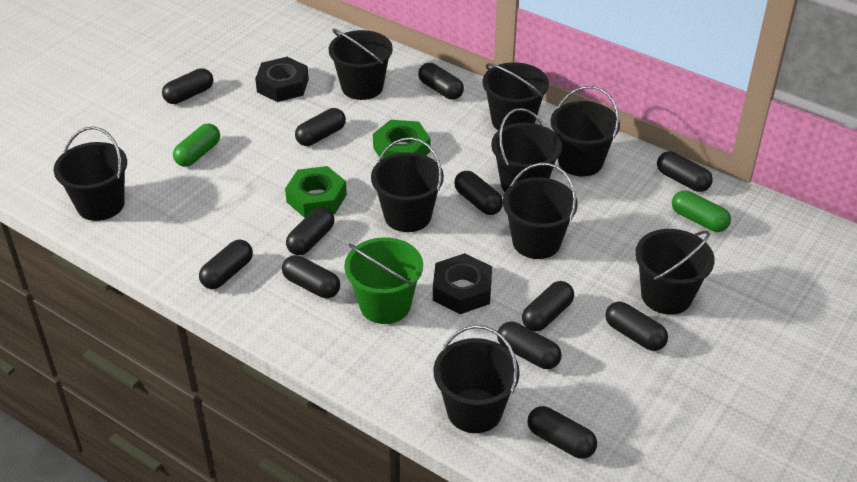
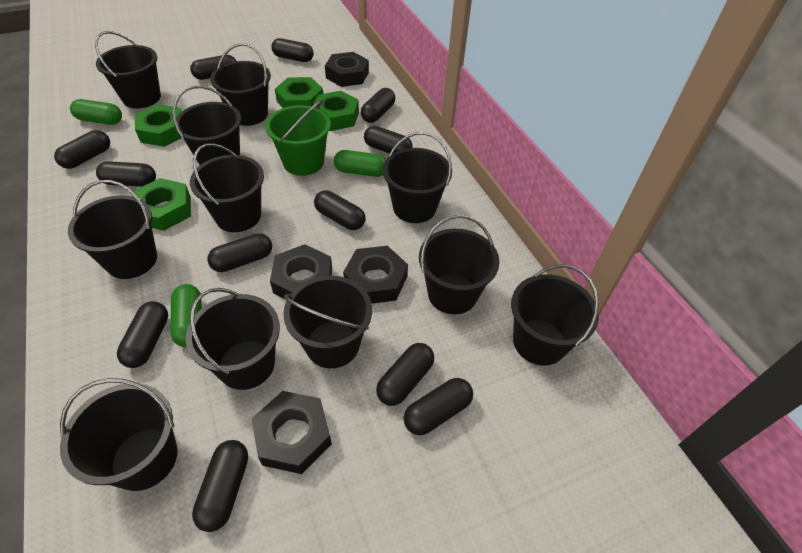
black bucket: 9 -> 11
black nut: 2 -> 4
green capsule: 2 -> 3
green nut: 2 -> 4

